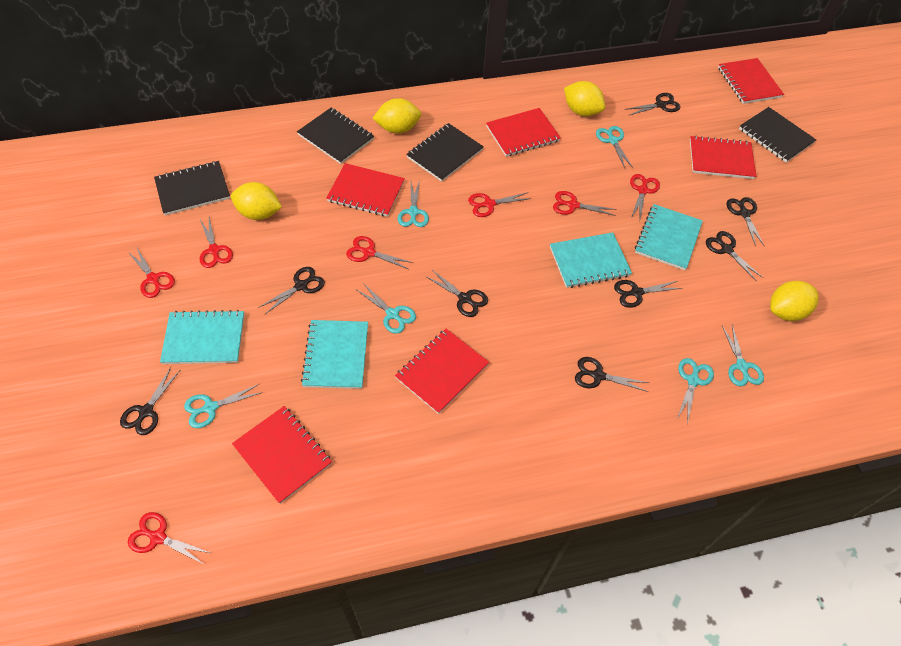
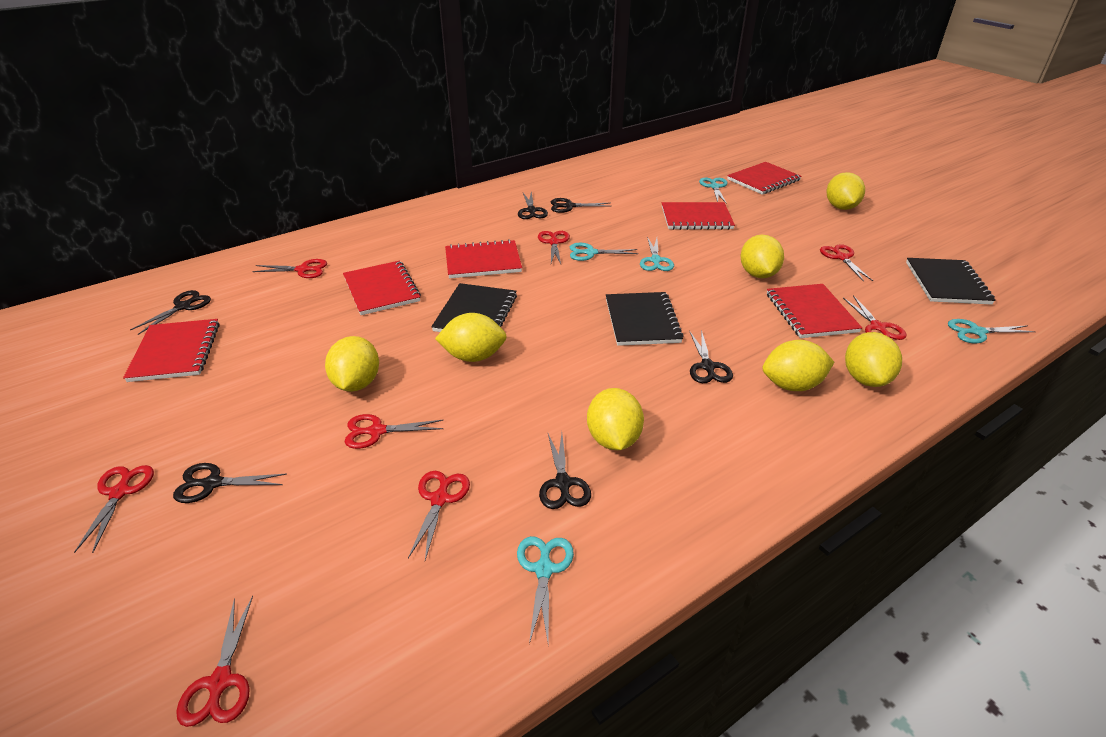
black notebook: 4 -> 3
black scissors: 8 -> 6
red scissors: 7 -> 8
turquoise notebook: 4 -> 0
turquoise scissors: 6 -> 5
yellow lemon: 4 -> 7

